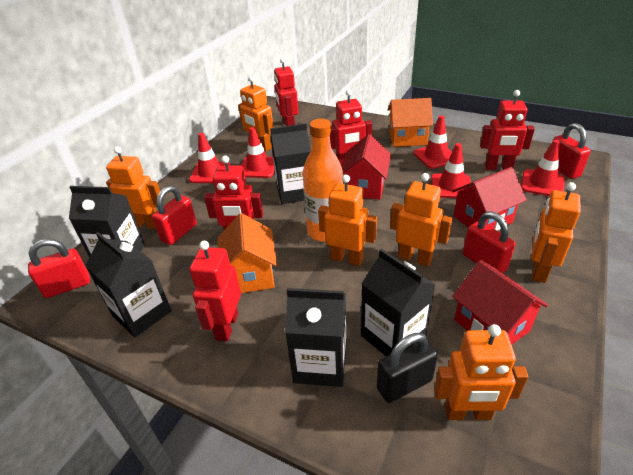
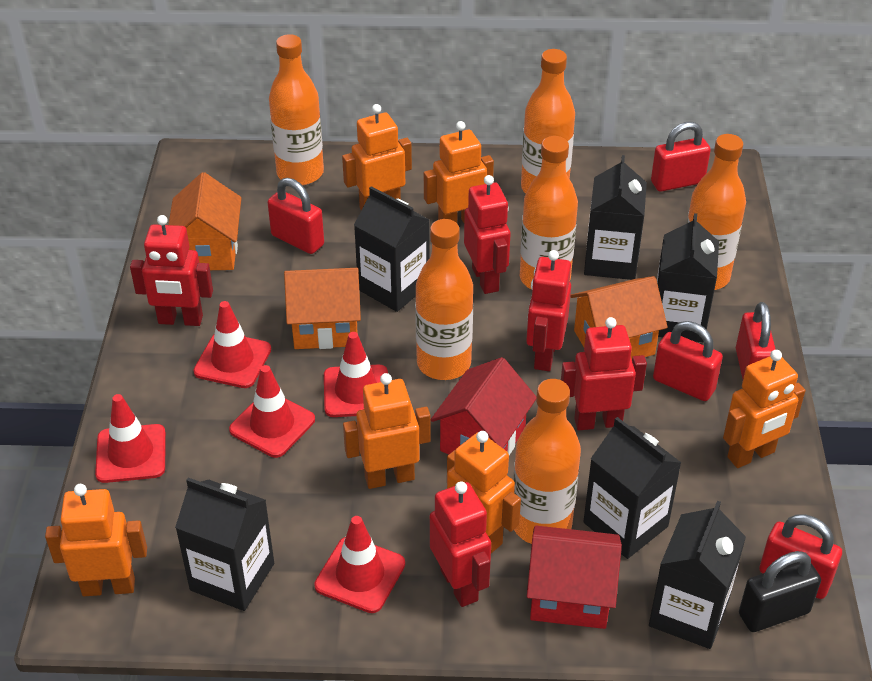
black carton: 5 -> 6
orange bottle: 1 -> 6
orange house: 2 -> 3
red house: 3 -> 2
red padlock: 4 -> 5

